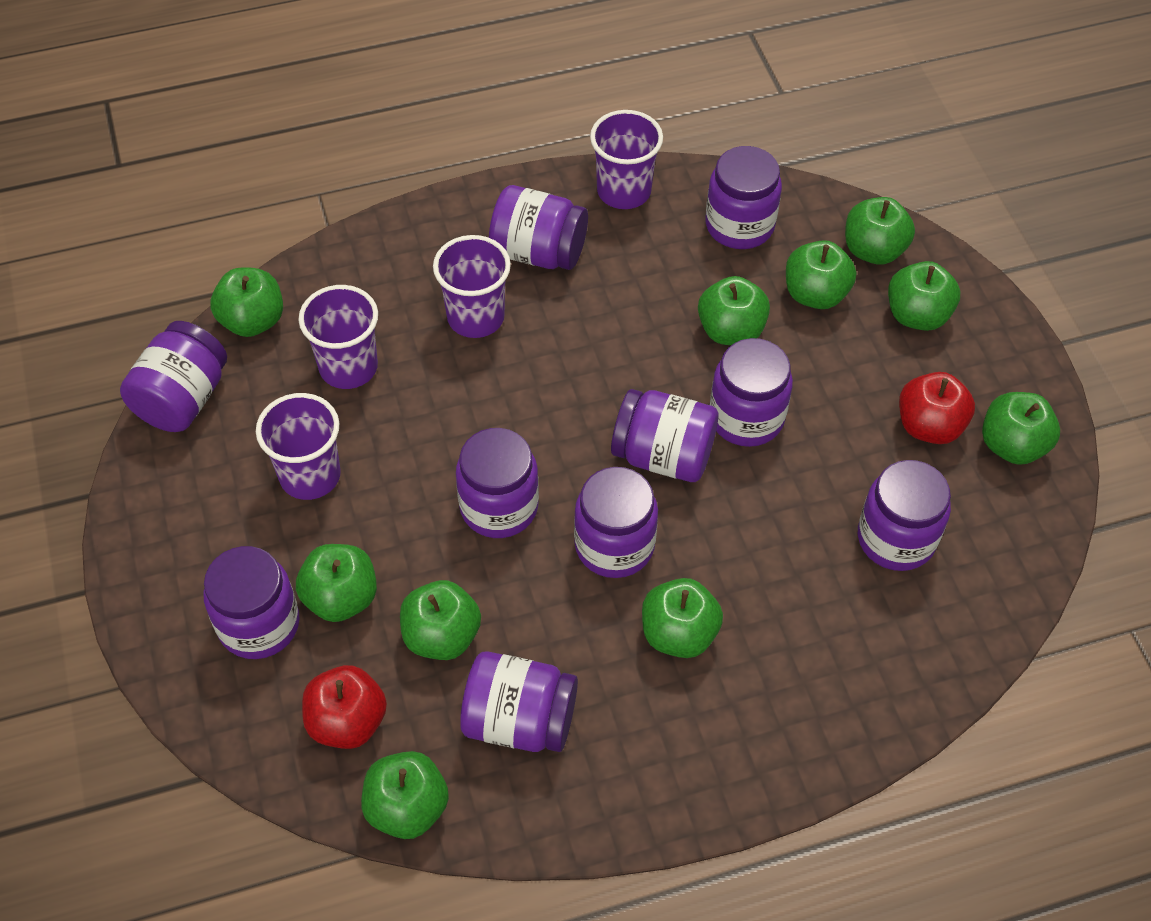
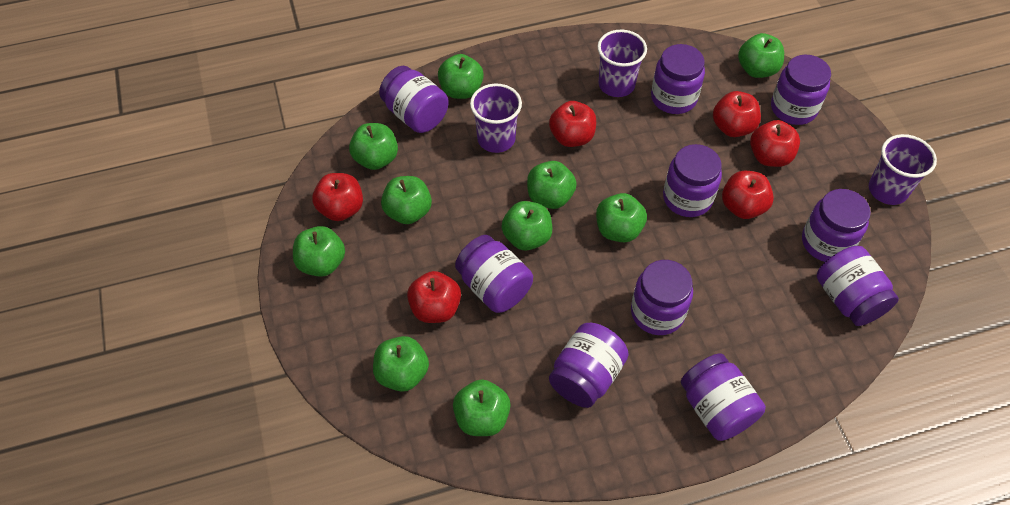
purple cup: 4 -> 3
red apple: 2 -> 6

